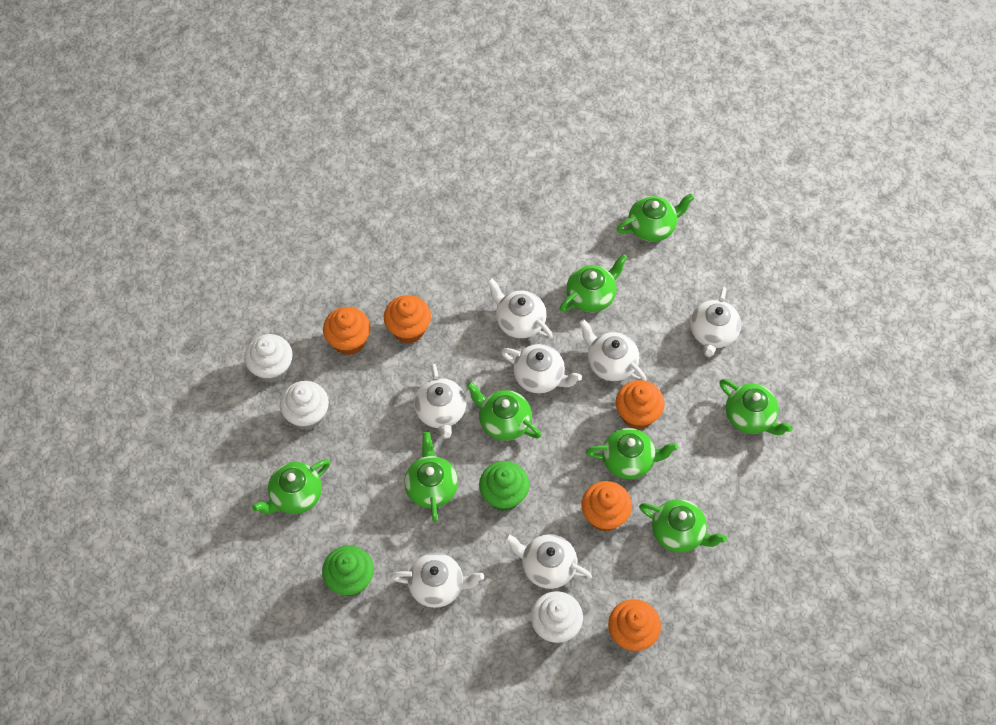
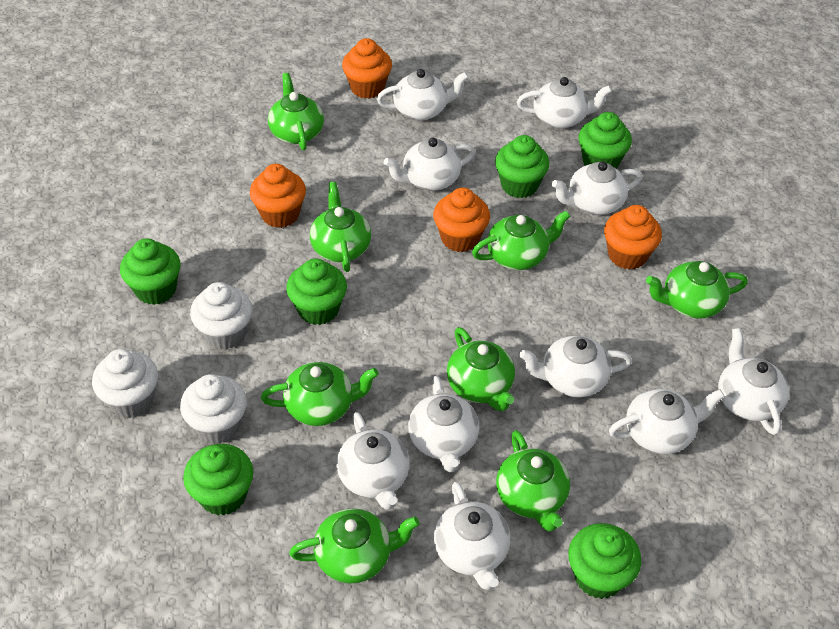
green cupcake: 2 -> 6
orange cupcake: 5 -> 4
white teapot: 7 -> 10

